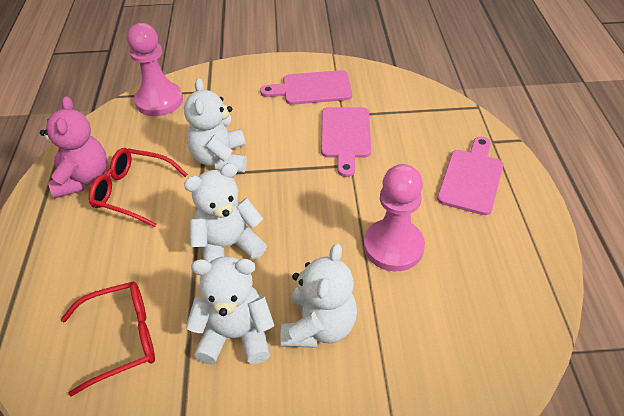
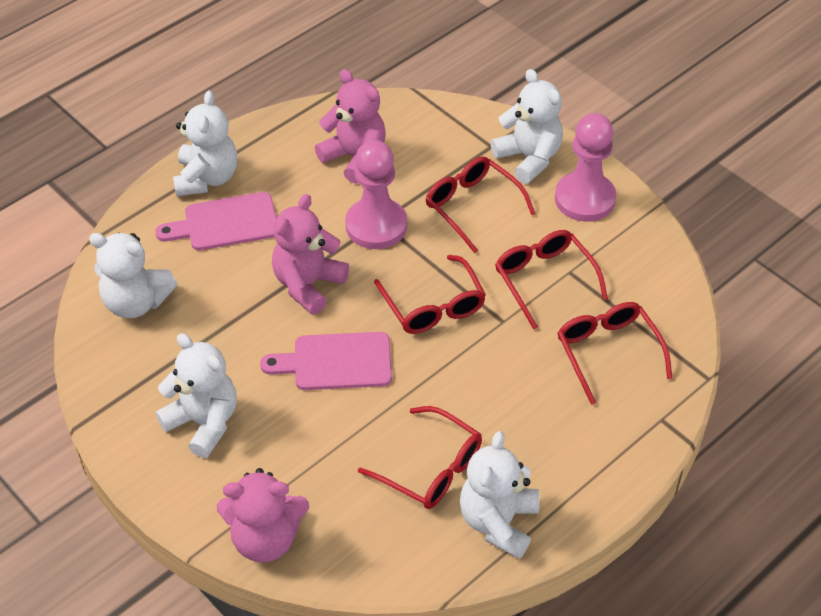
pink cutting board: 3 -> 2
pink teddy bear: 1 -> 3
red glasses: 2 -> 5
white teddy bear: 4 -> 5

